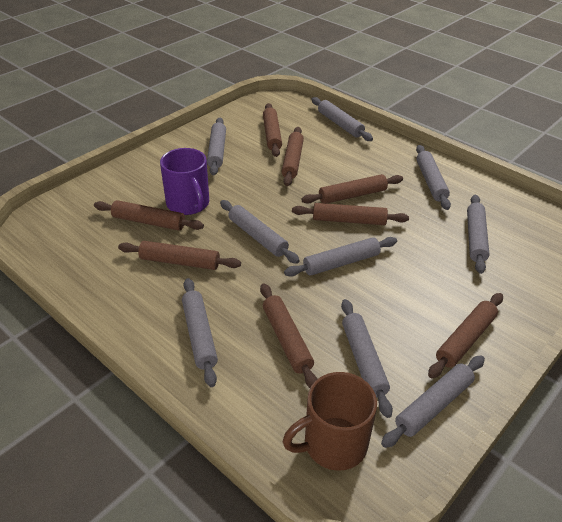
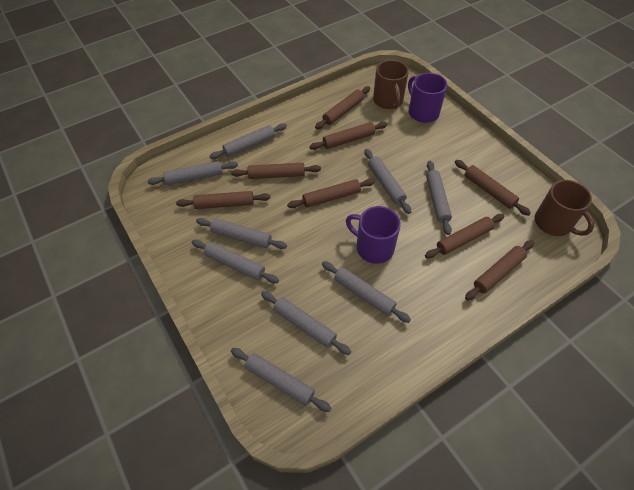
brown mug: 1 -> 2
purple mug: 1 -> 2

